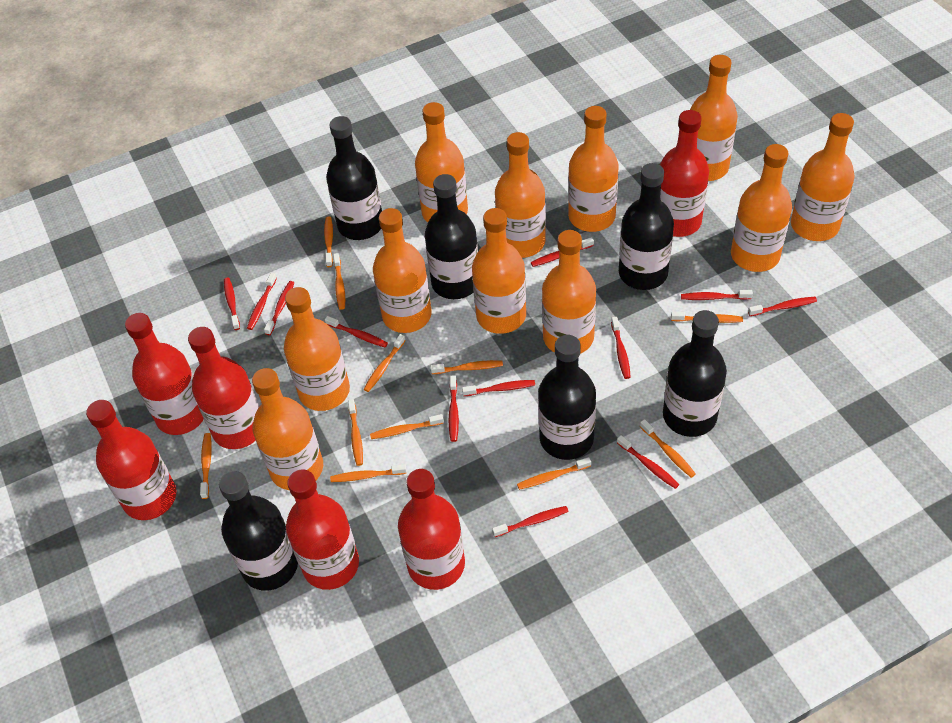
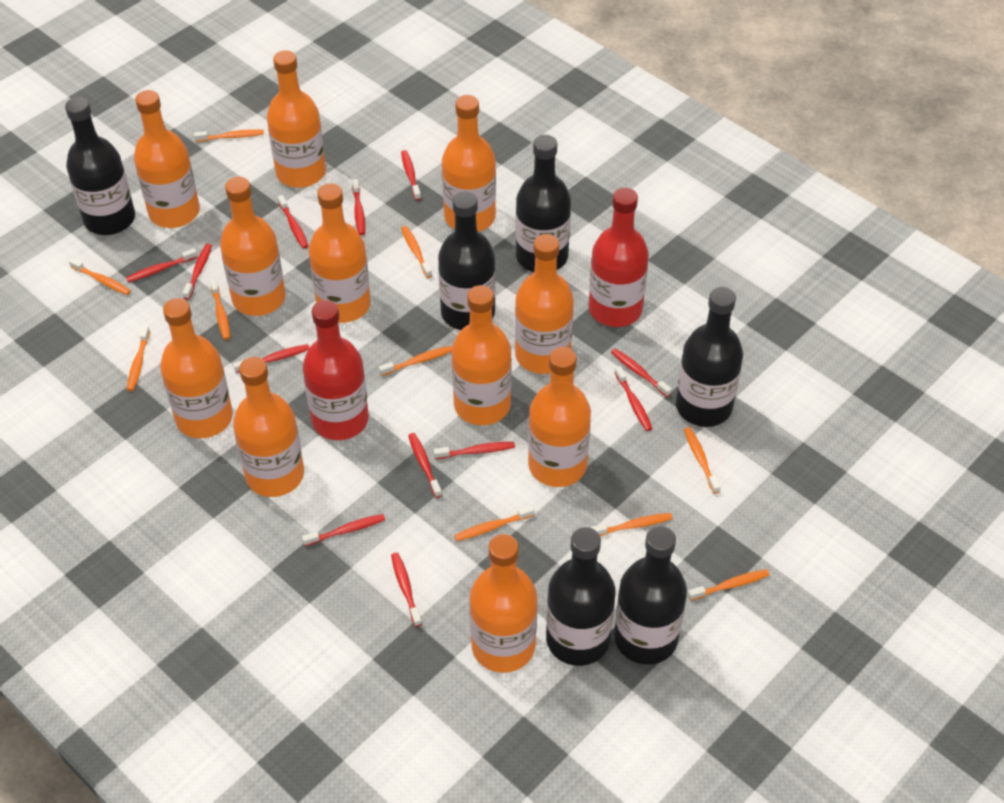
orange toothbrush: 11 -> 10
red bottle: 6 -> 2

